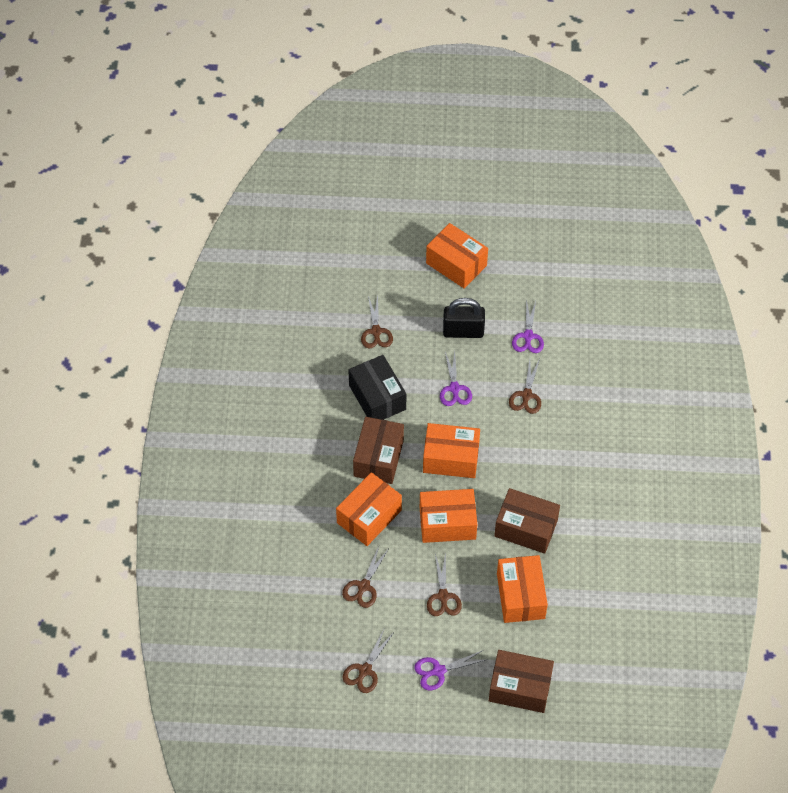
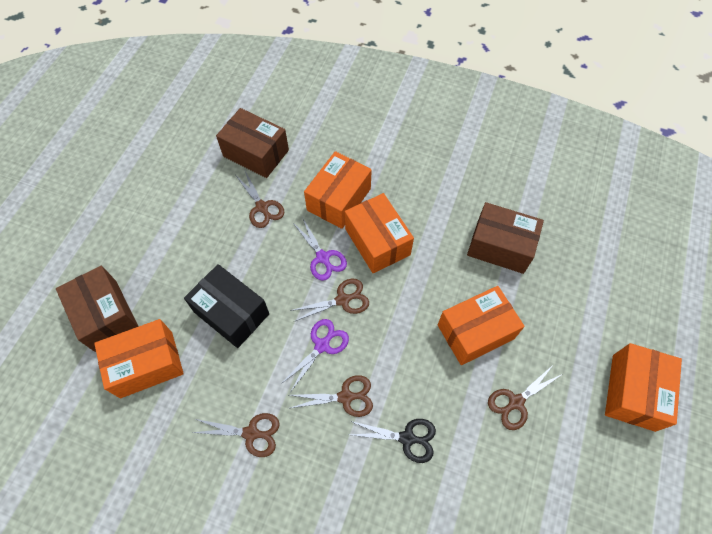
black padlock: 1 -> 0
black scissors: 0 -> 1
purple scissors: 3 -> 2

